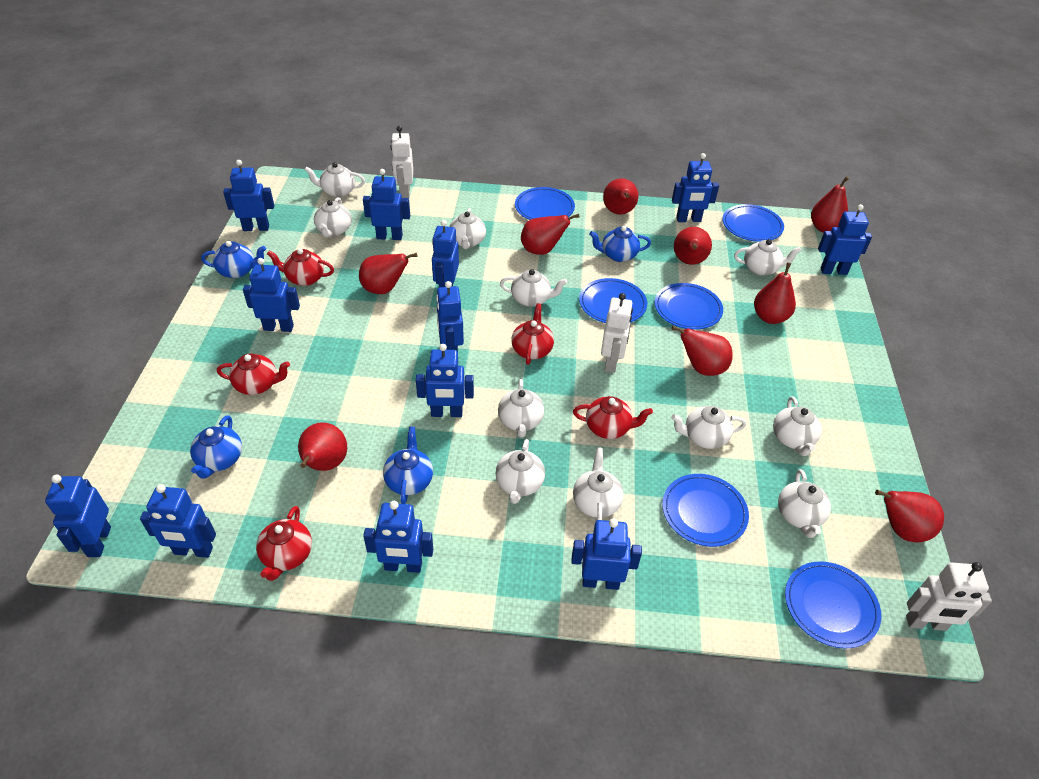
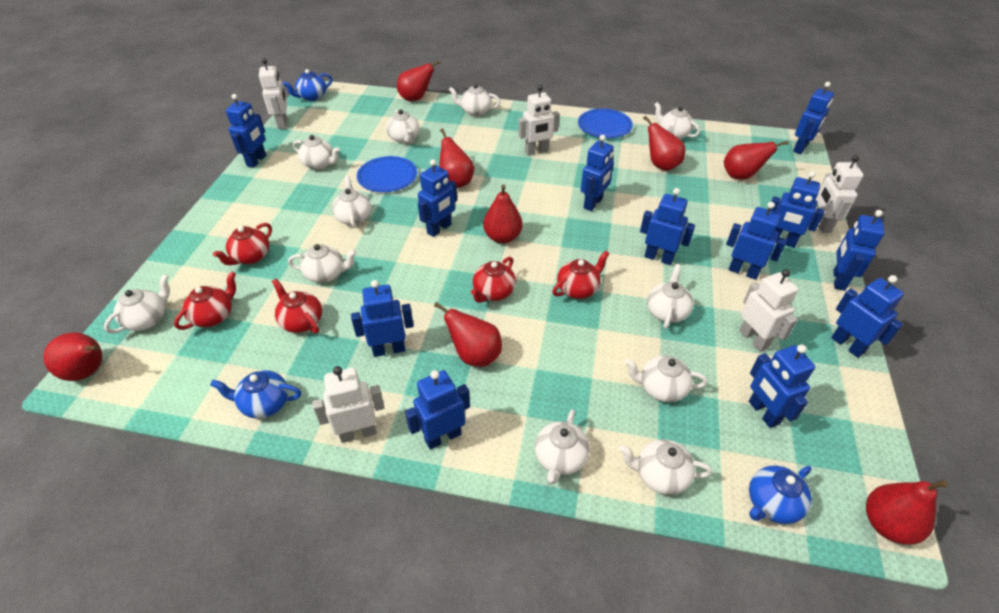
blue plate: 6 -> 2
blue teapot: 4 -> 3
red pear: 9 -> 8
white robot: 3 -> 5

